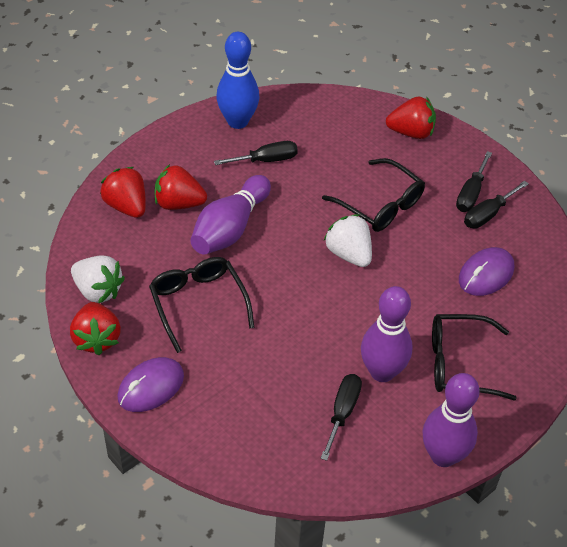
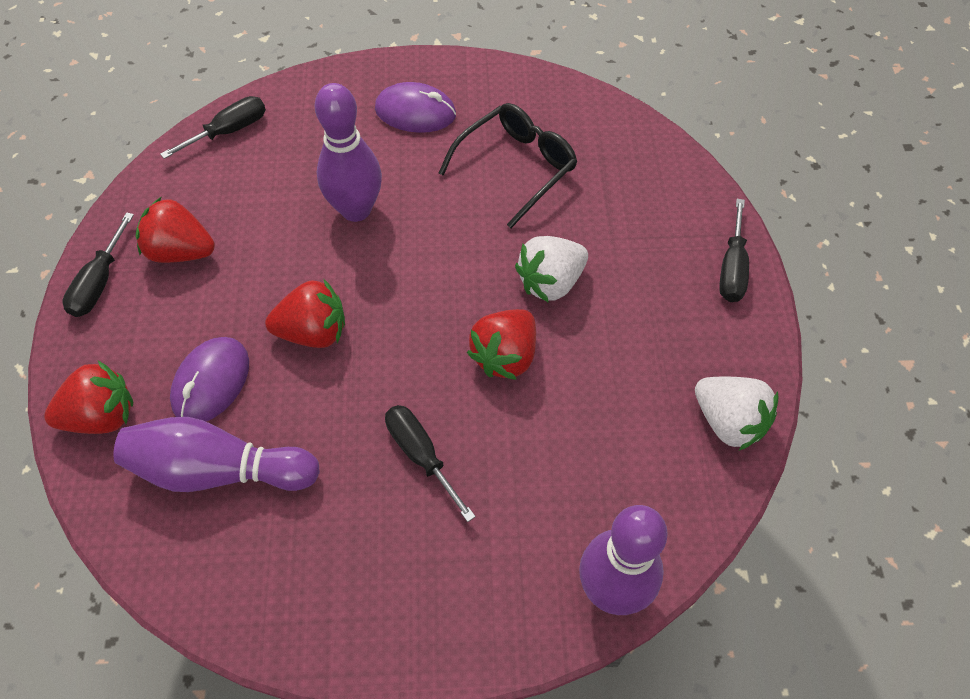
black glasses: 3 -> 1
blue bowling pin: 1 -> 0

